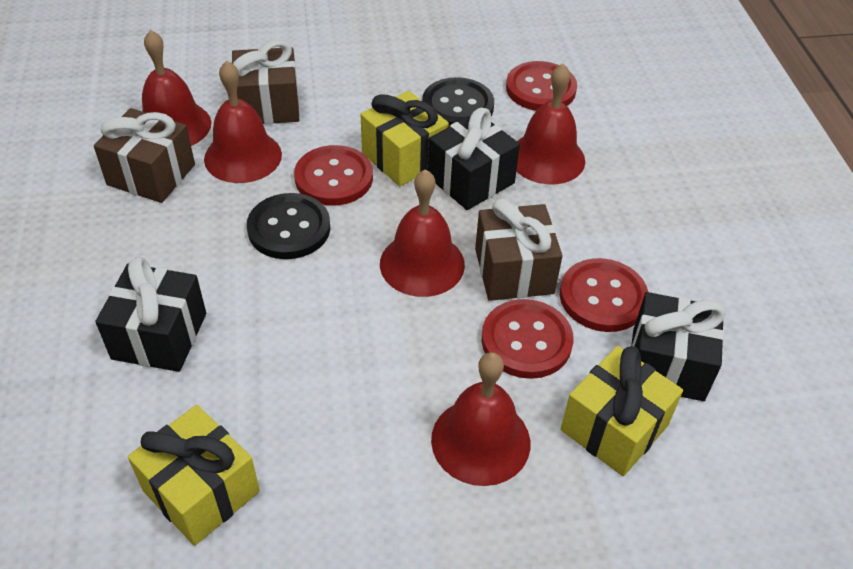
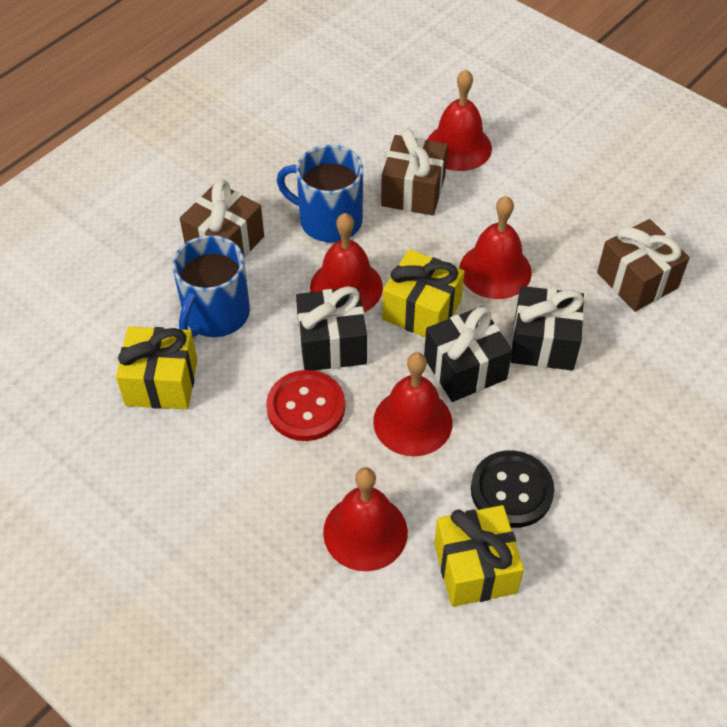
black button: 2 -> 1
blue mug: 0 -> 2
red button: 4 -> 1

